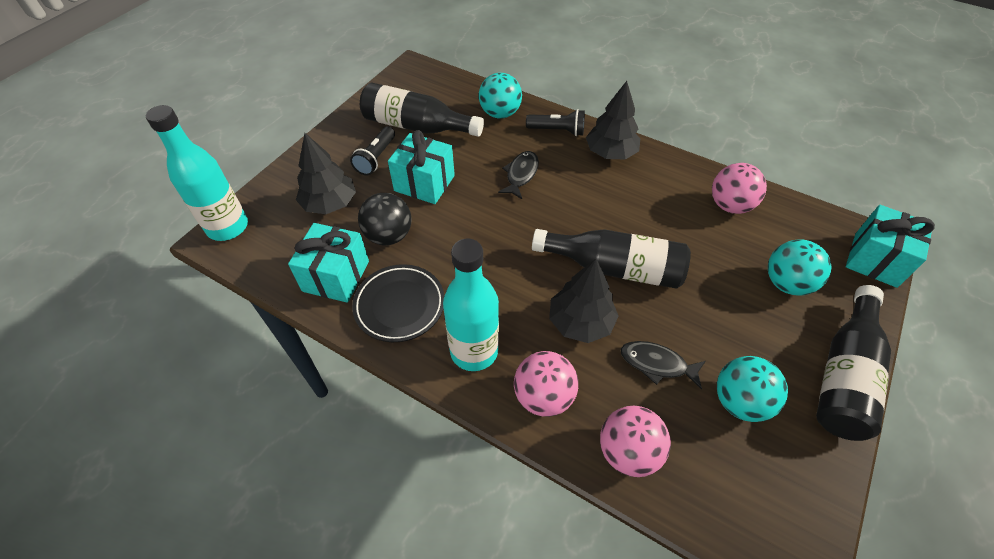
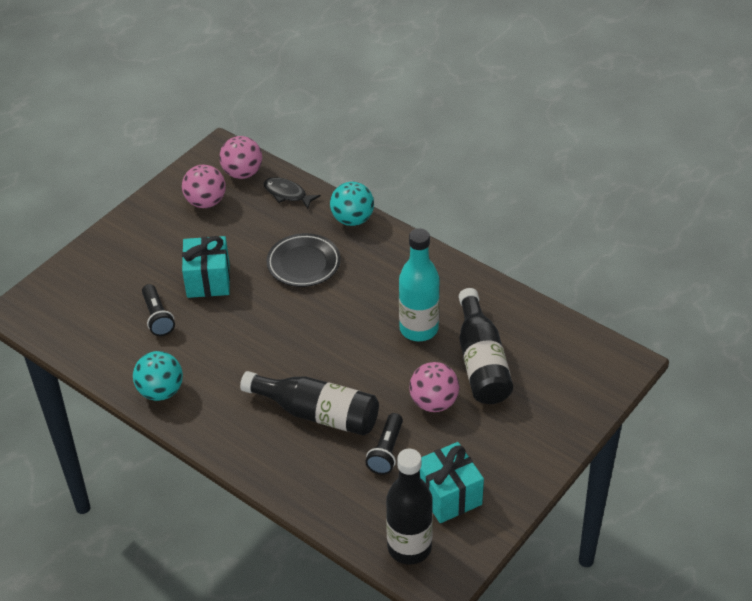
black ball: 1 -> 0
black fish: 2 -> 1
black tree: 3 -> 0
turquoise ball: 3 -> 2
turquoise bottle: 2 -> 1
turquoise gift: 3 -> 2

